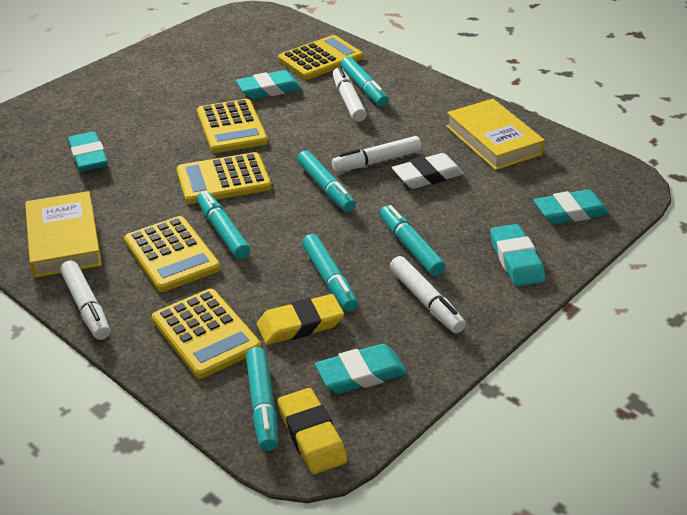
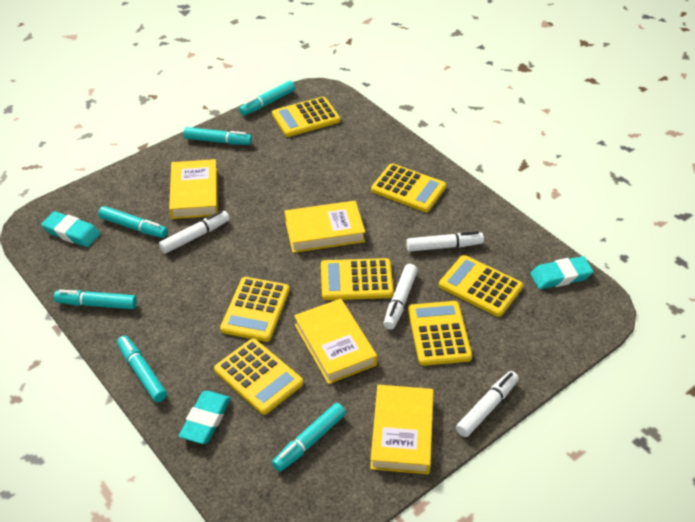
turquoise eraser: 5 -> 3
white eraser: 1 -> 0
yellow book: 2 -> 4
yellow calculator: 5 -> 7
yellow eraser: 2 -> 0

